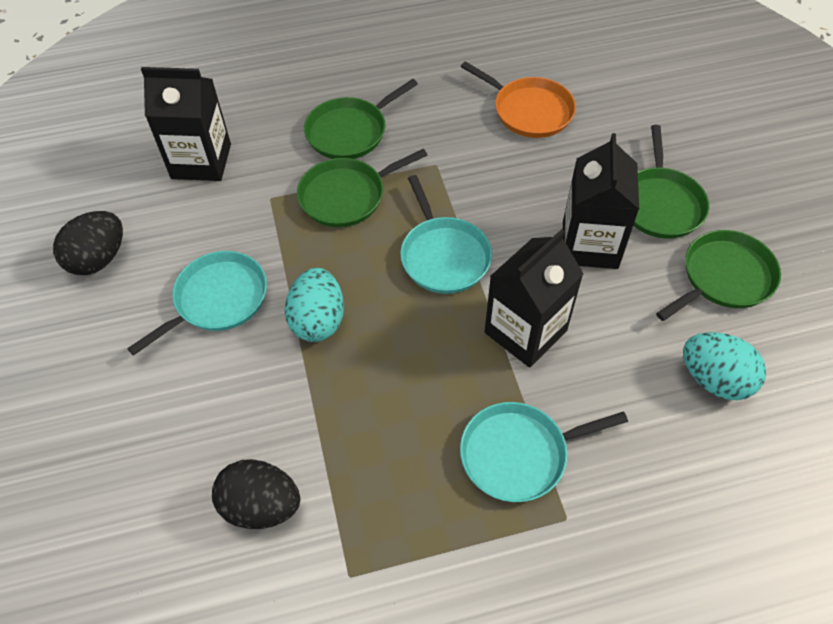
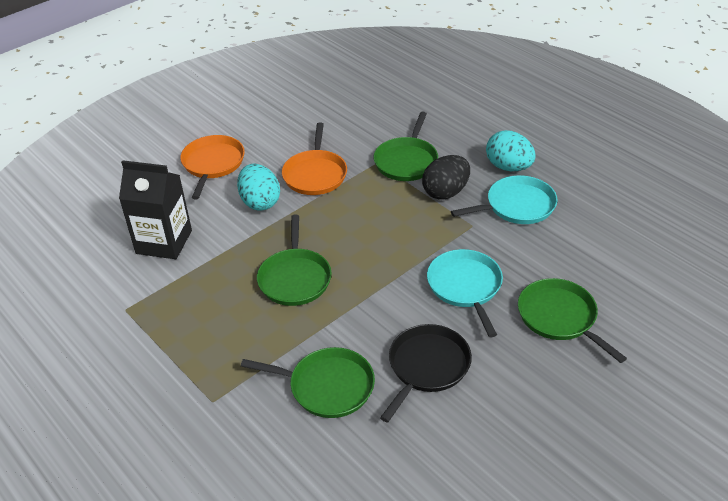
black carton: 3 -> 1
black egg: 2 -> 1
black pan: 0 -> 1
orange pan: 1 -> 2
turquoise pan: 3 -> 2

